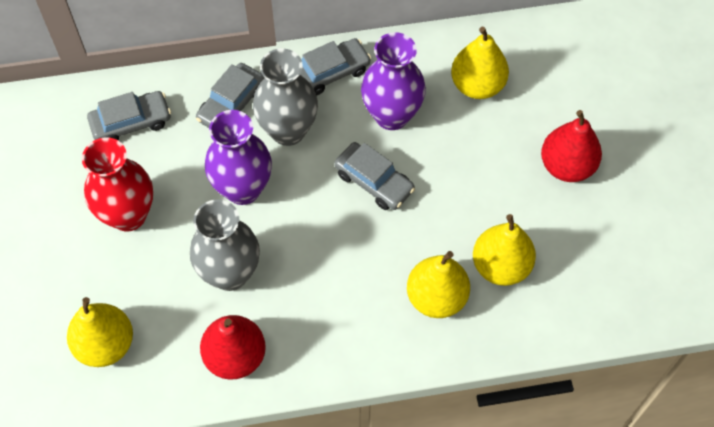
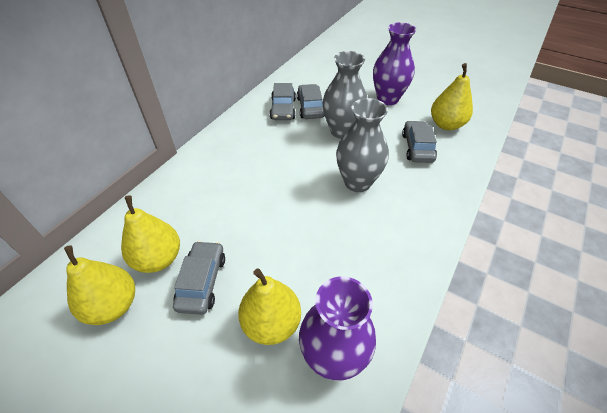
red pear: 2 -> 0
red vase: 1 -> 0

